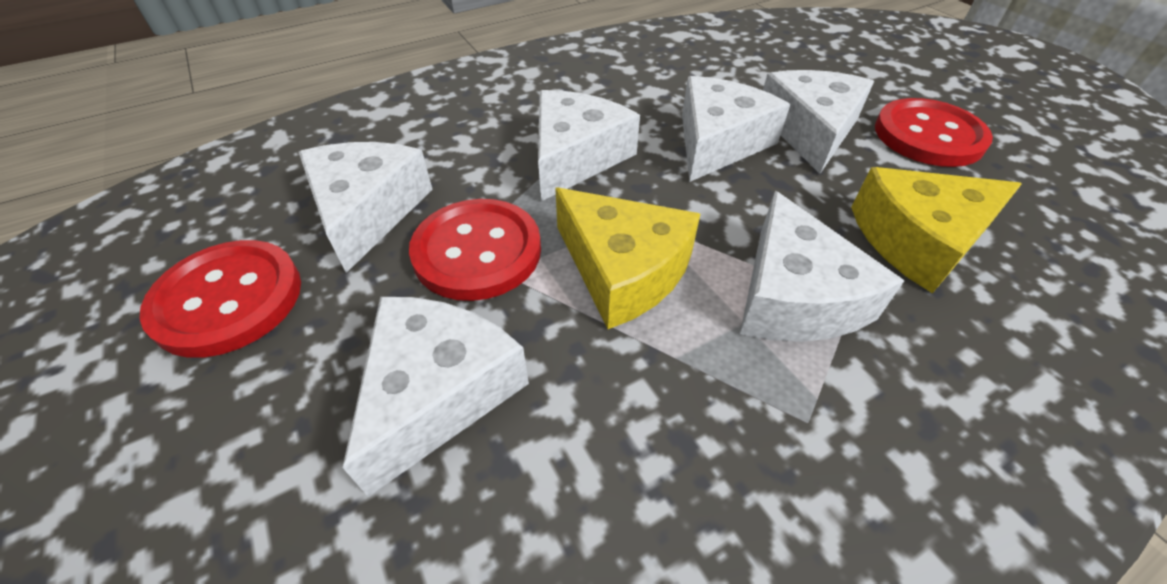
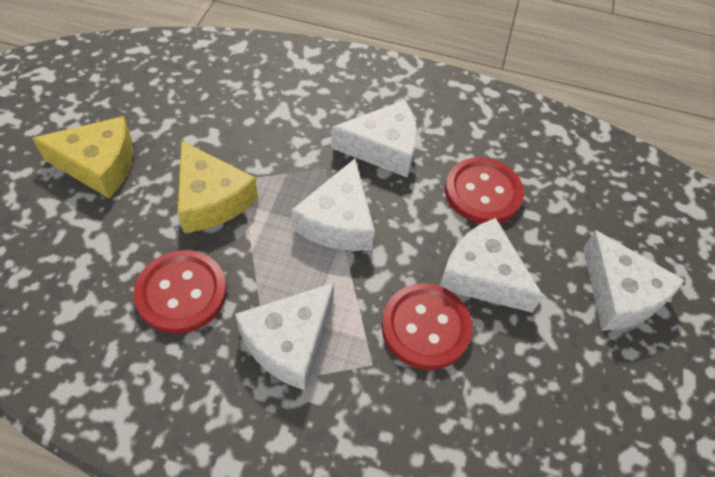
white cheese: 6 -> 5

